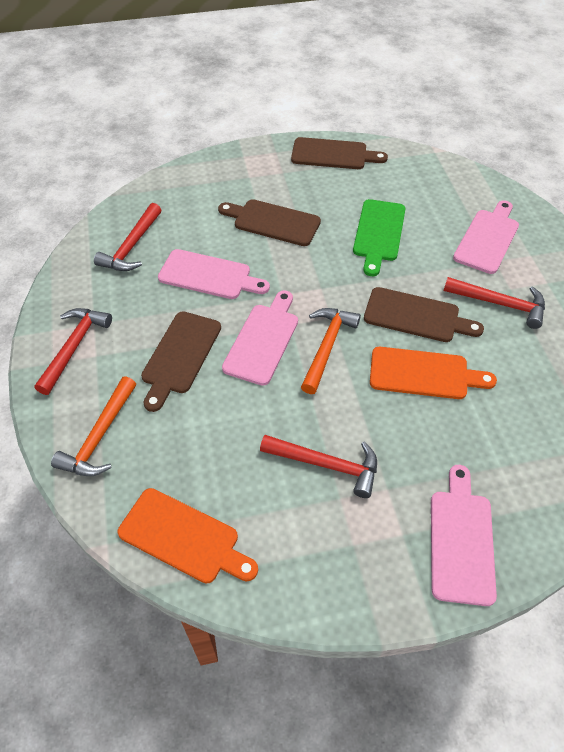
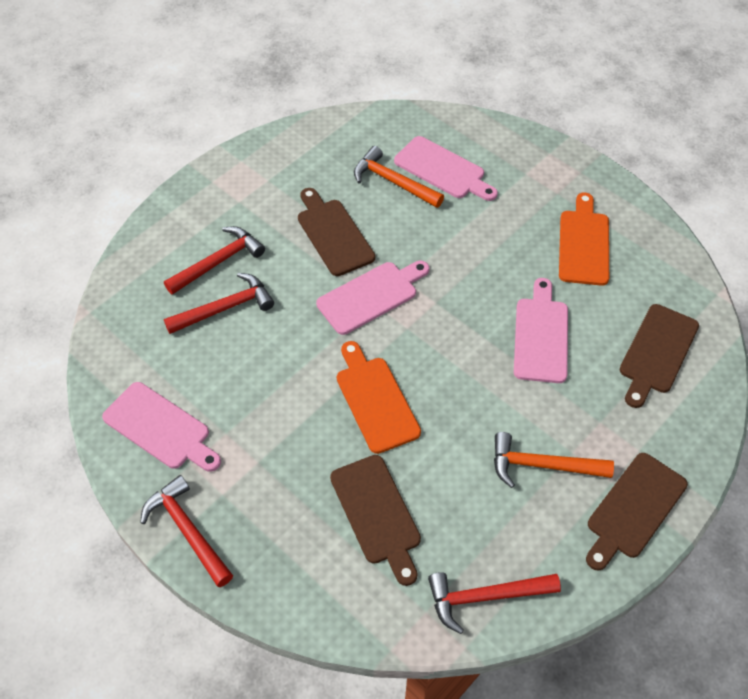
green cutting board: 1 -> 0

